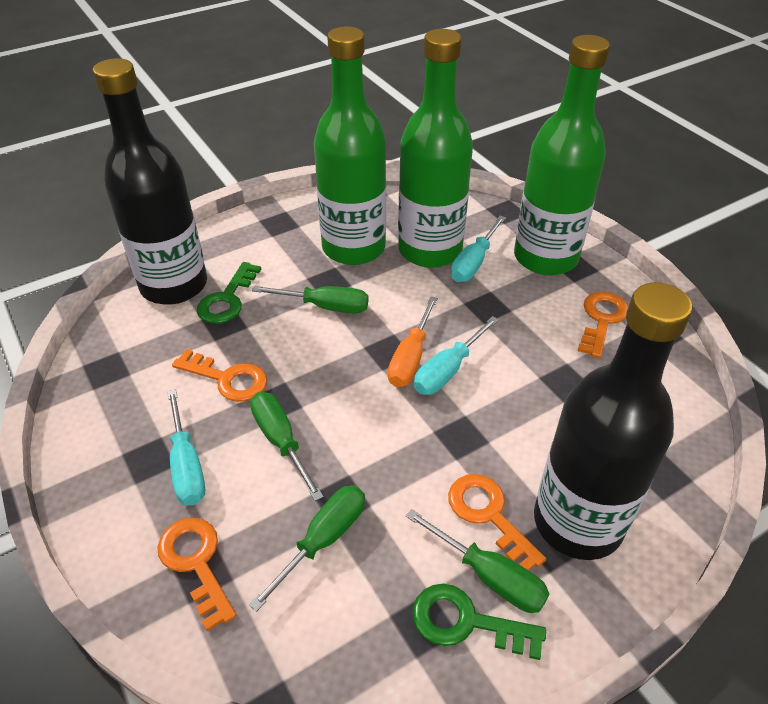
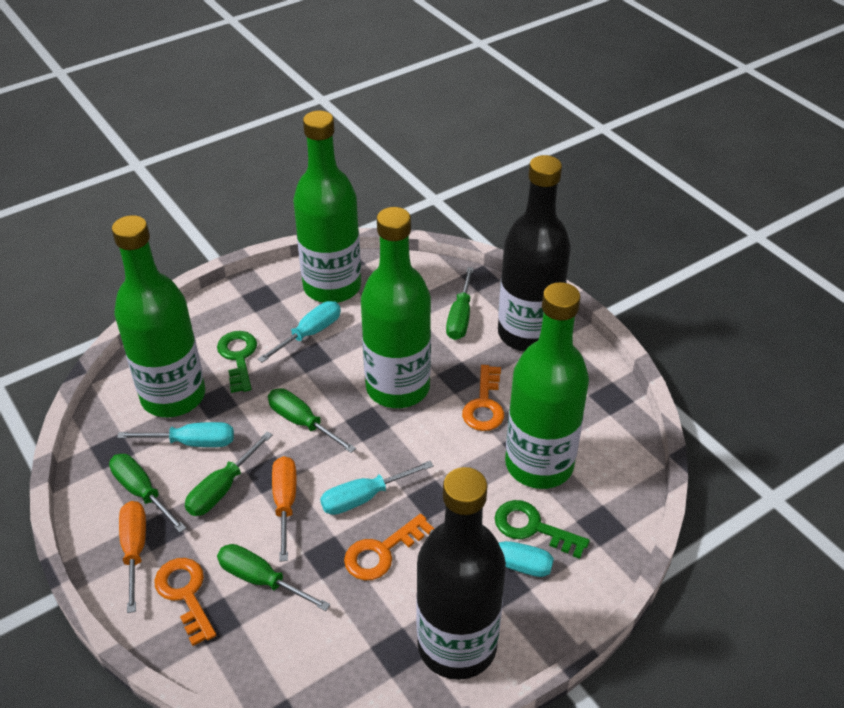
green bottle: 3 -> 4
green screwdriver: 4 -> 5
orange key: 4 -> 3
orange screwdriver: 1 -> 2
turquoise screwdriver: 3 -> 4

